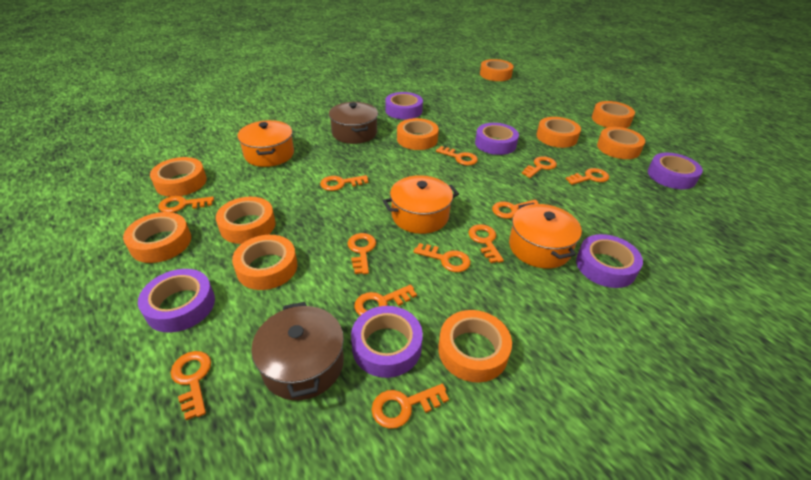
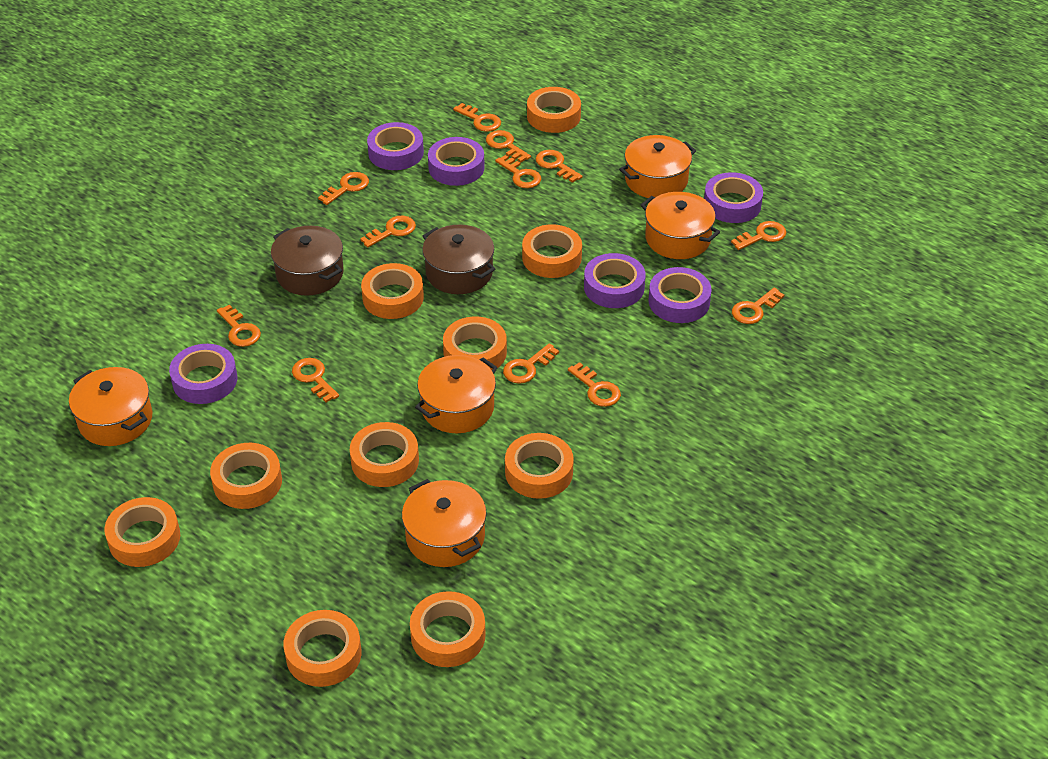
orange pot: 3 -> 5

